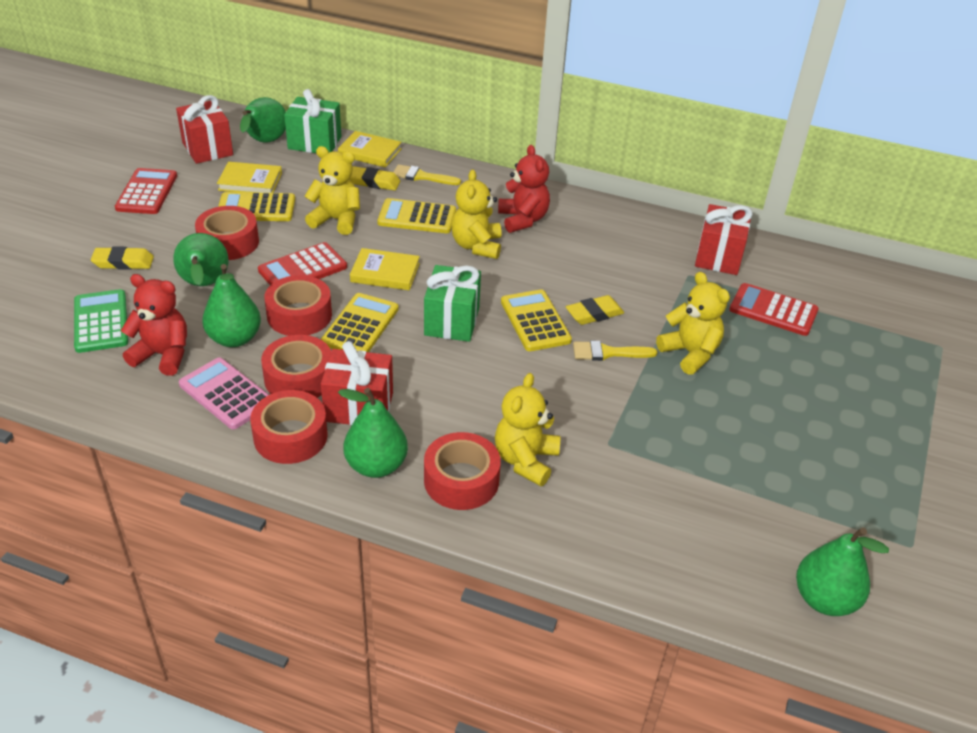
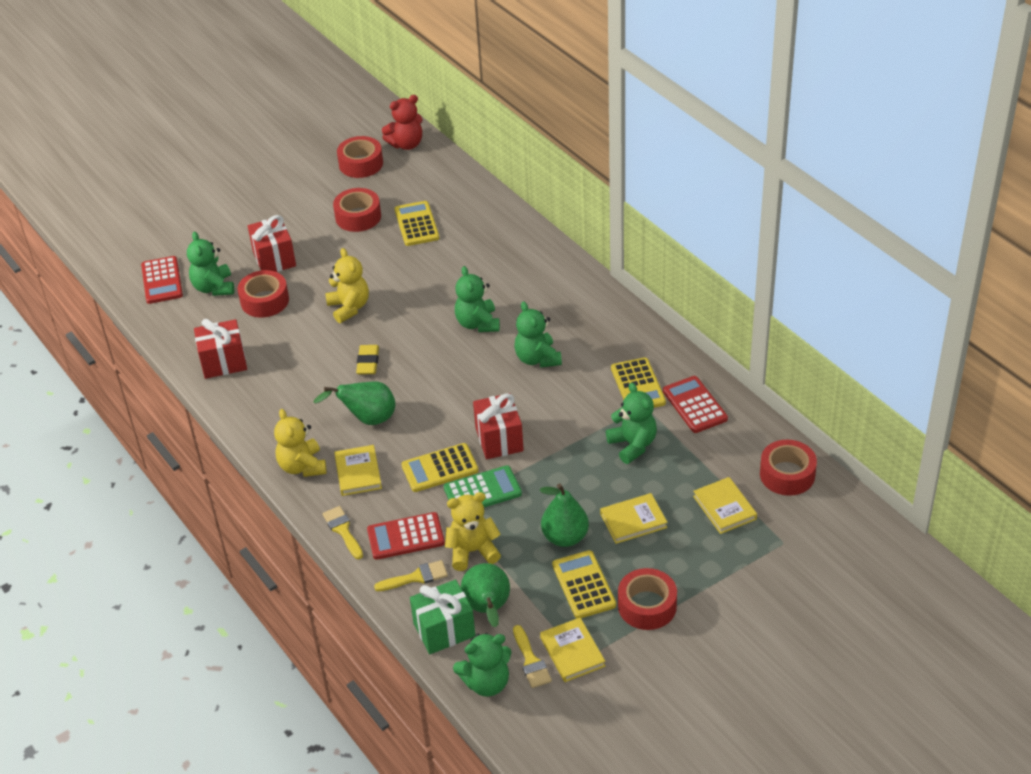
green gift: 2 -> 1
green pear: 5 -> 3
green teddy bear: 0 -> 5
pink calculator: 1 -> 0
red teddy bear: 2 -> 1
yellow book: 3 -> 4
yellow brush: 2 -> 3
yellow eraser: 3 -> 1
yellow teddy bear: 4 -> 3

